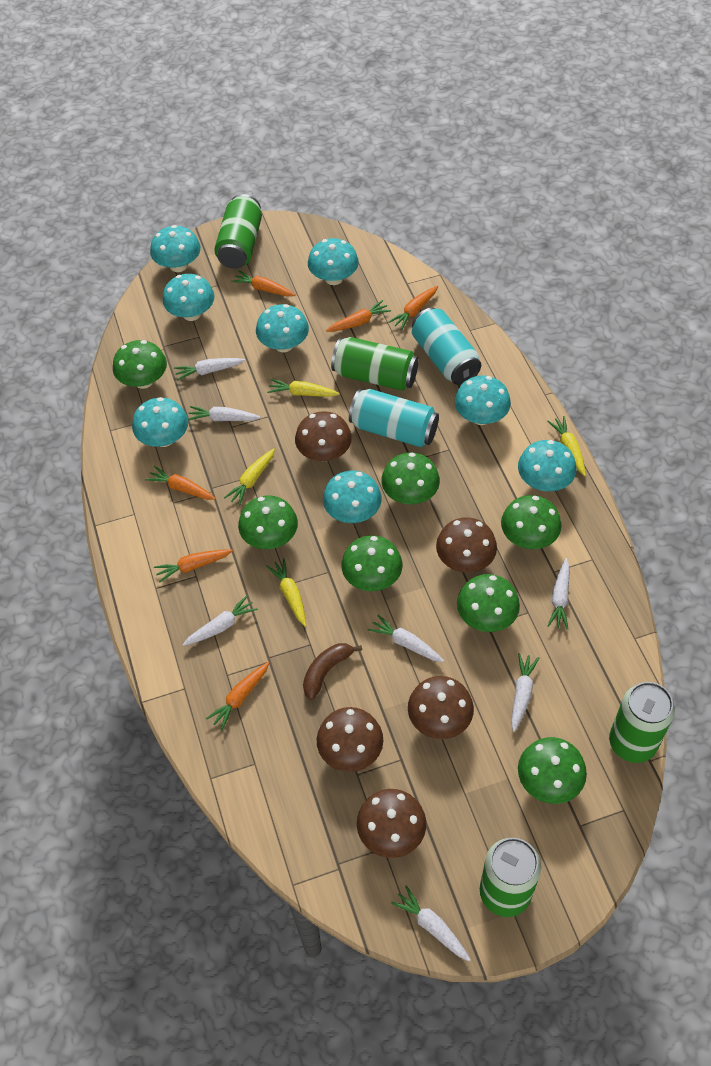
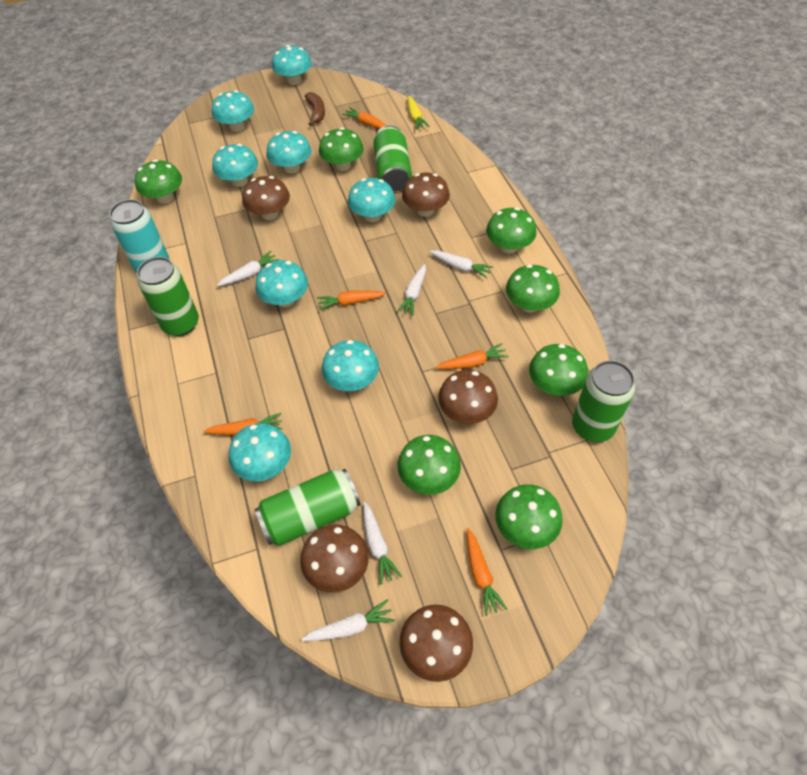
orange carrot: 6 -> 5
turquoise can: 2 -> 1
white carrot: 7 -> 5
yellow carrot: 4 -> 1

